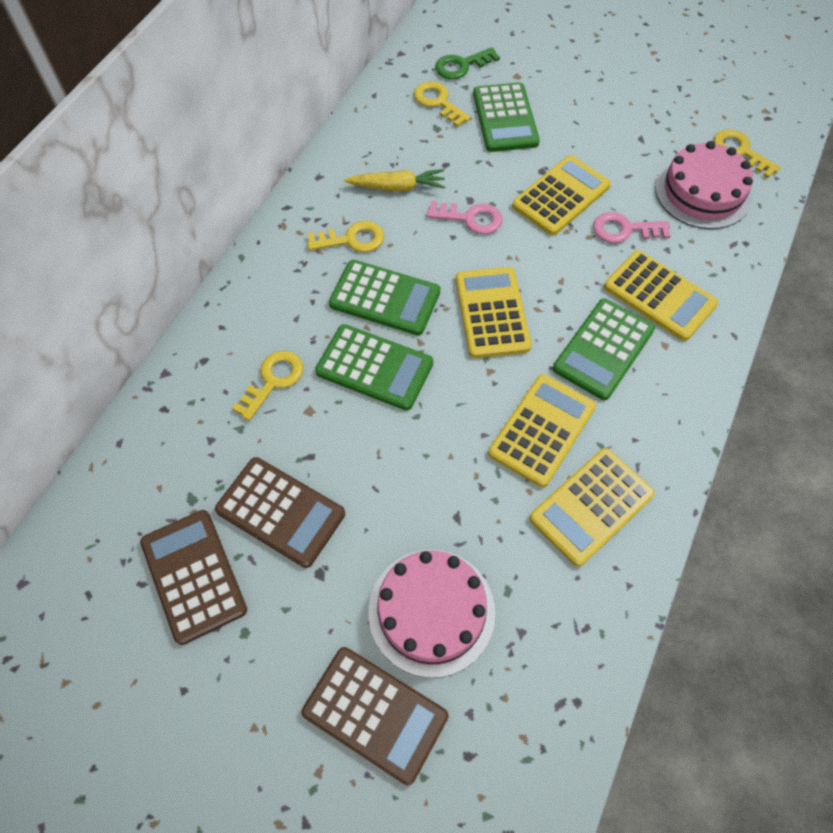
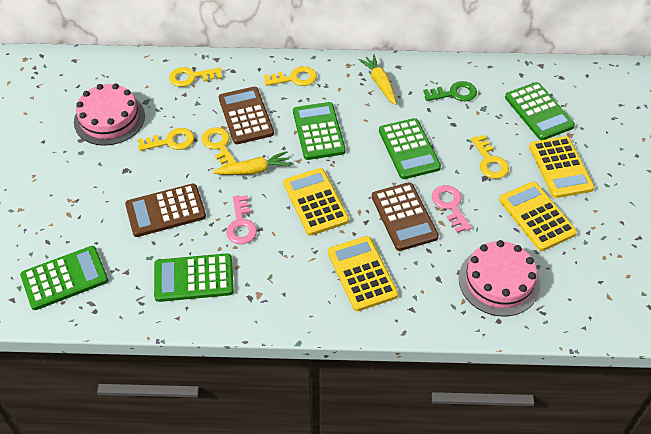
green calculator: 4 -> 5
yellow calculator: 5 -> 4
yellow carrot: 1 -> 2
yellow key: 4 -> 5

